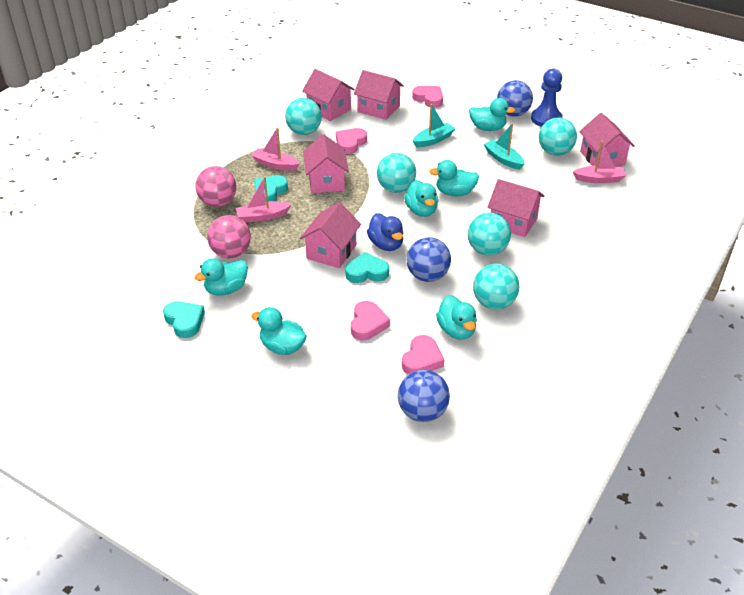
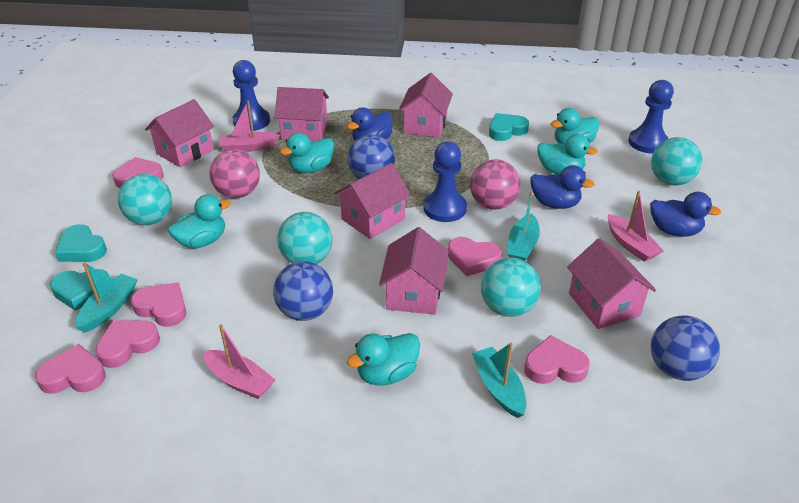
blue duck: 1 -> 3
blue pawn: 1 -> 3
pink heart: 4 -> 6
turquoise ball: 5 -> 4
turquoise boat: 2 -> 3
turquoise duck: 6 -> 5

